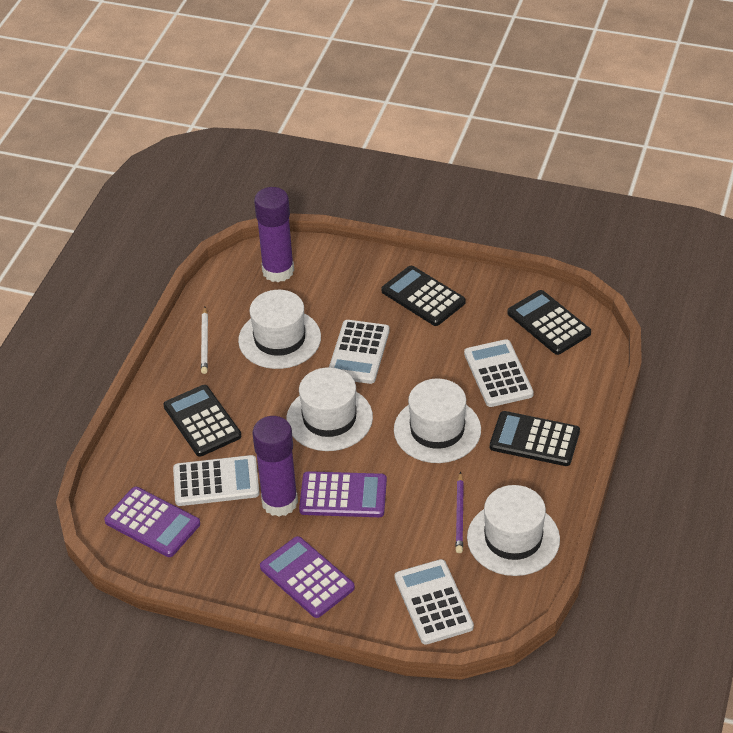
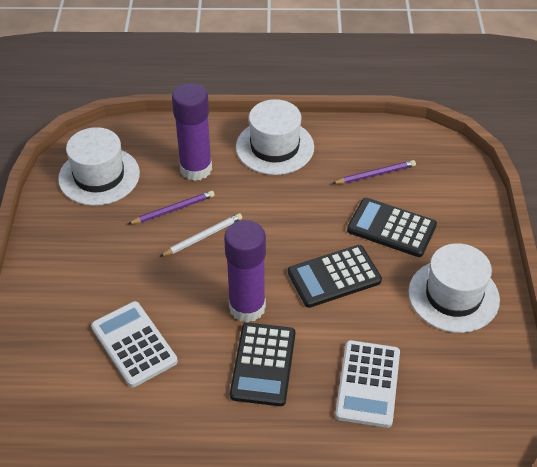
black calculator: 4 -> 3
purple calculator: 3 -> 0
purple pencil: 1 -> 2
white calculator: 4 -> 2
white hat: 4 -> 3

